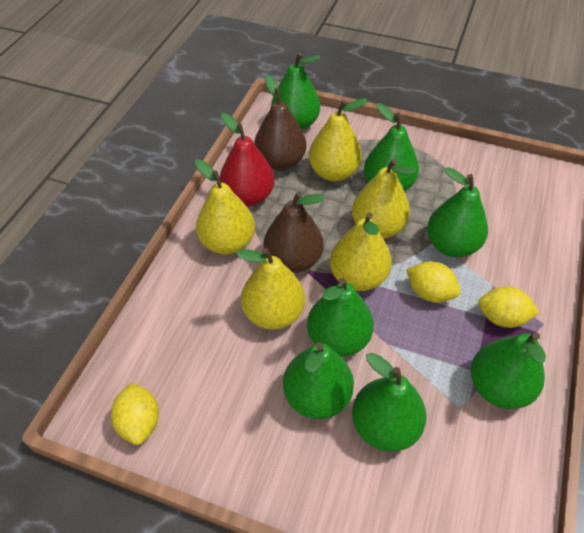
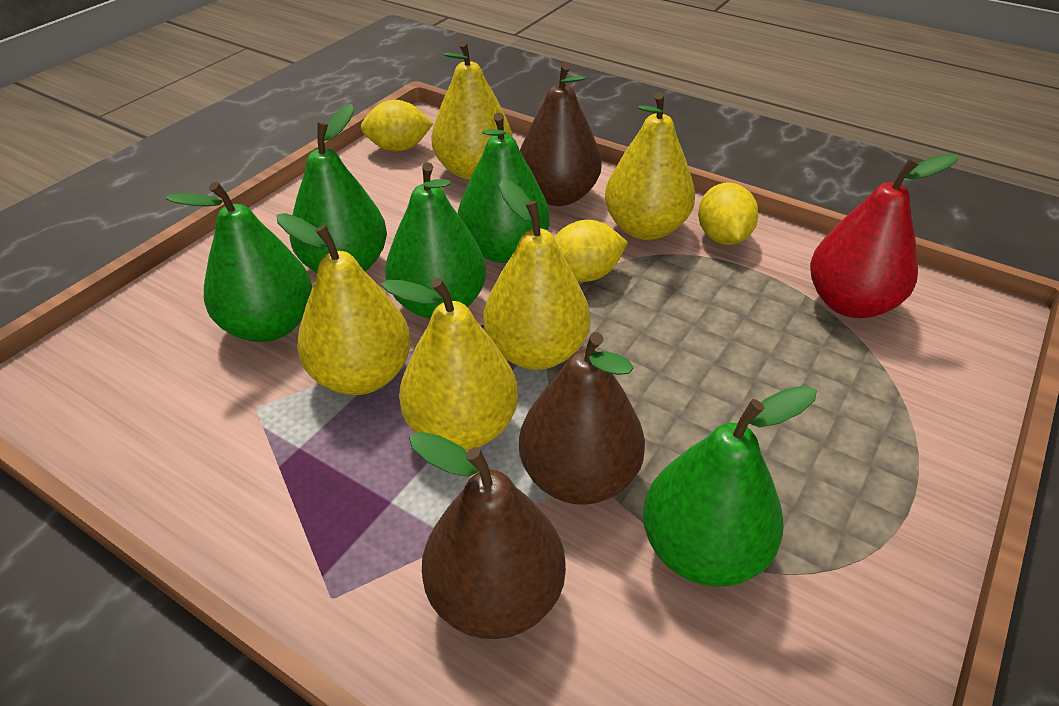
brown pear: 2 -> 3
green pear: 7 -> 5

